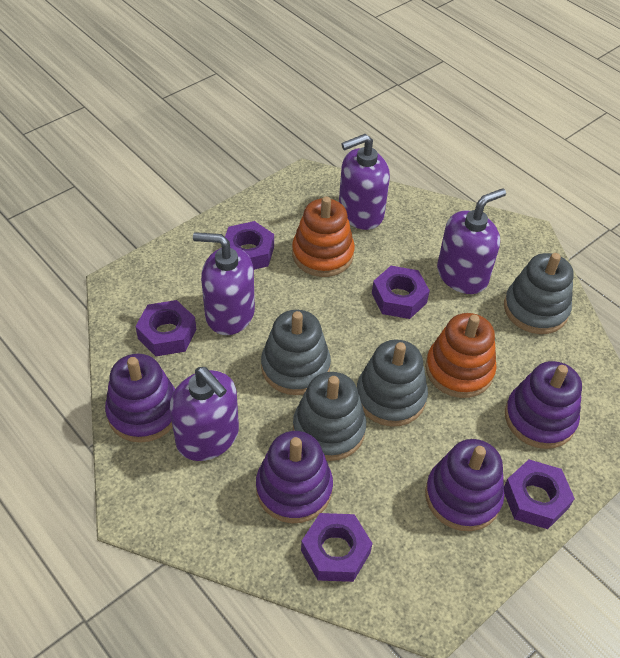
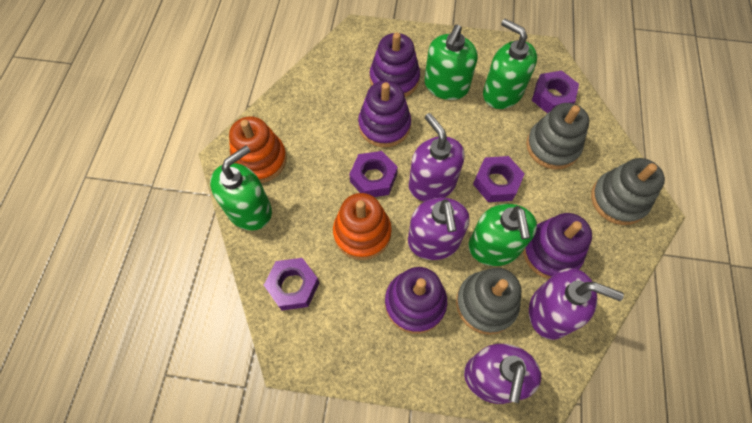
green soap dispenser: 0 -> 4
grey stacking toy: 4 -> 3
purple nut: 5 -> 4

